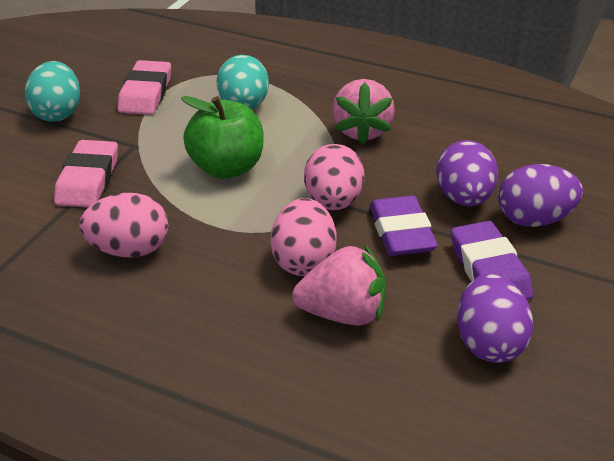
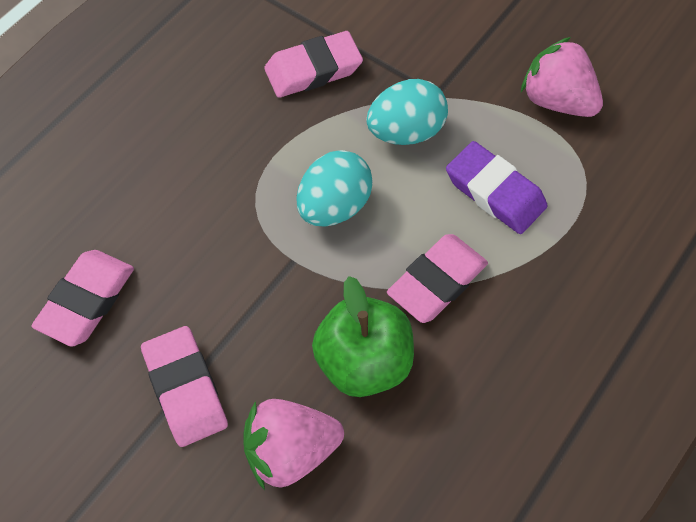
pink egg: 3 -> 0
pink eraser: 2 -> 4
purple egg: 3 -> 0
purple eraser: 2 -> 1

